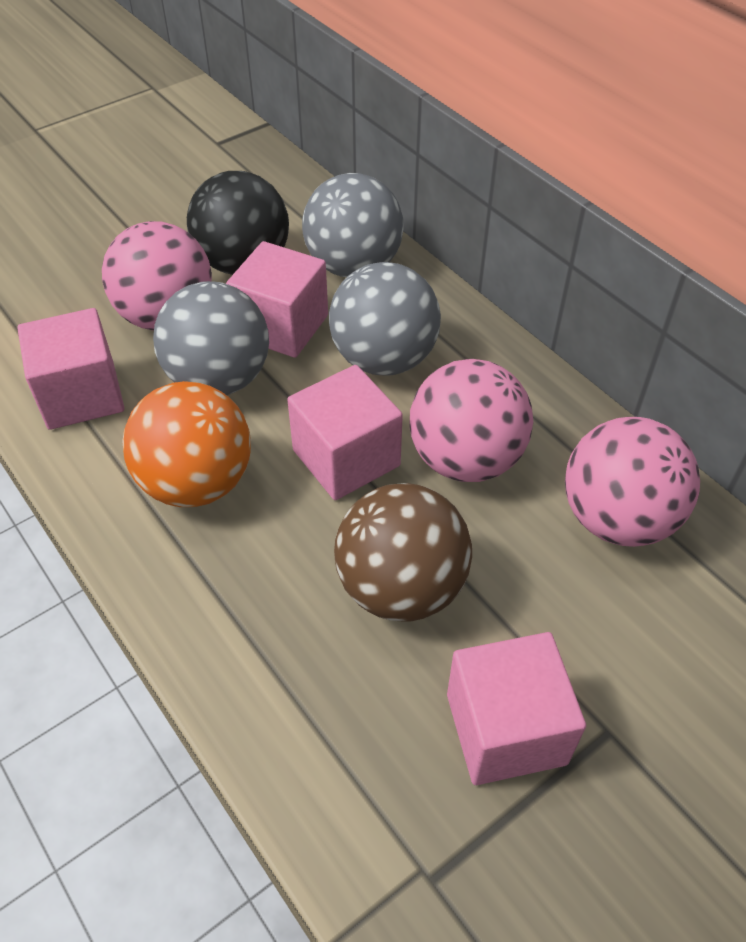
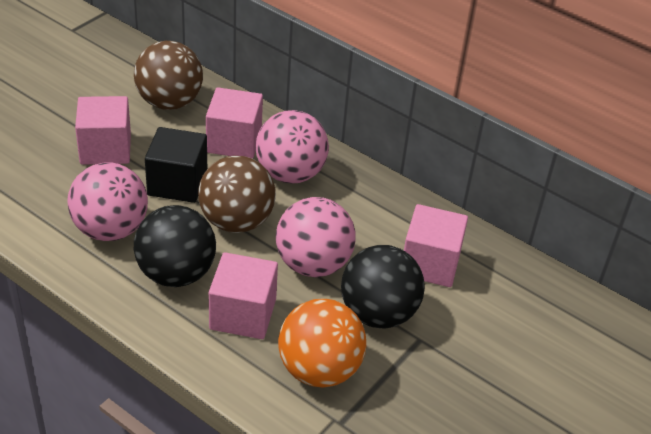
black ball: 1 -> 2
black cube: 0 -> 1
brown ball: 1 -> 2
grey ball: 3 -> 0

